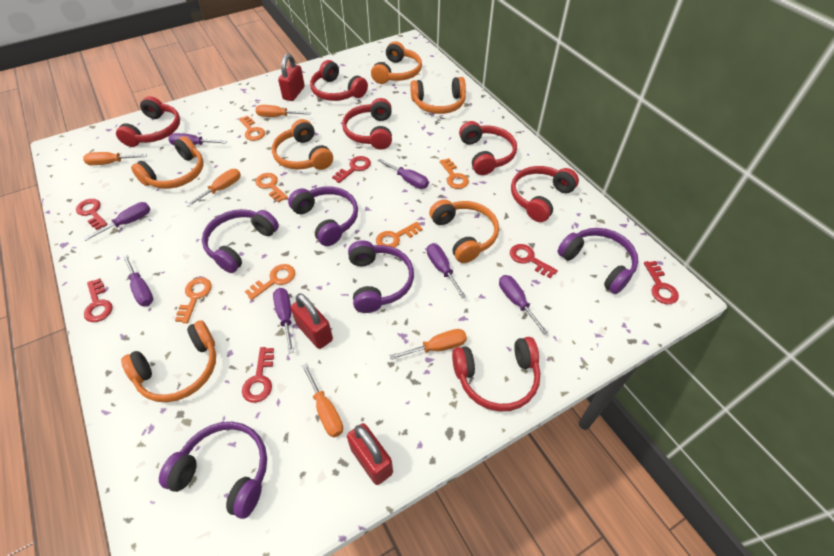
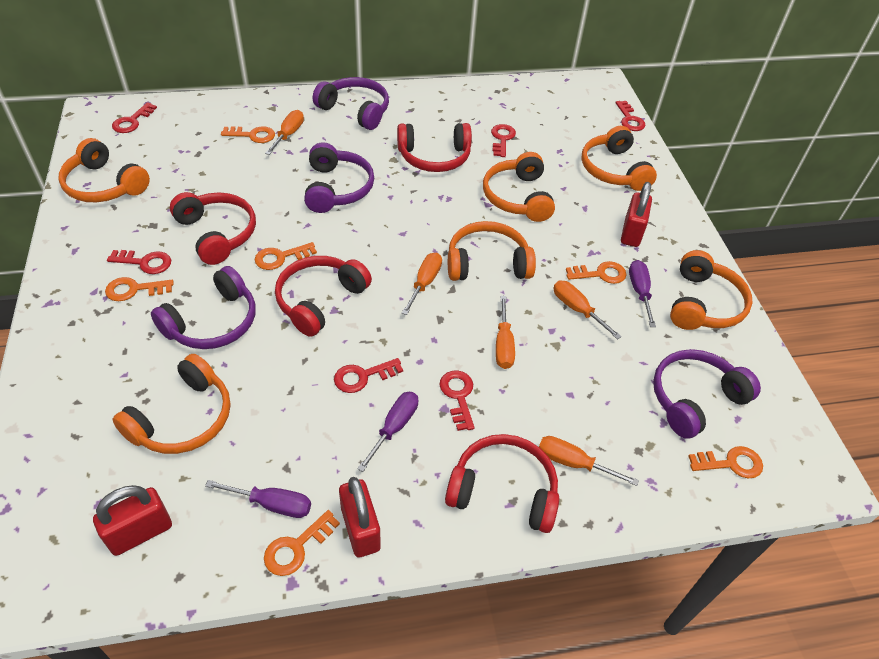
purple headphones: 5 -> 4
purple screwdriver: 7 -> 3
red headphones: 6 -> 4

